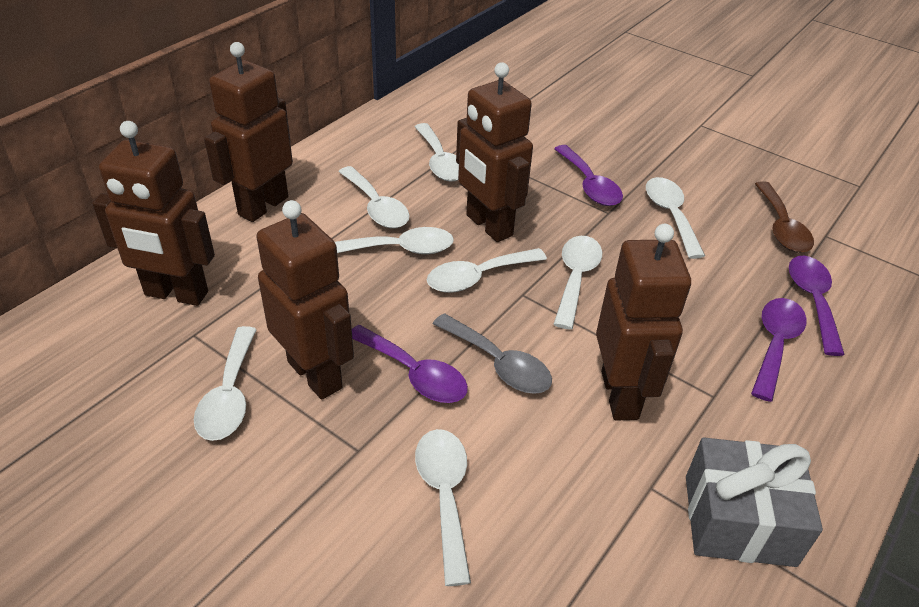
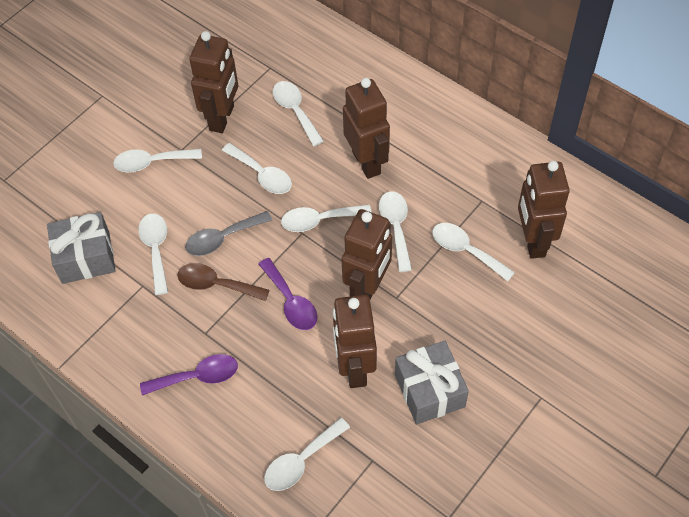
grey gift: 1 -> 2
purple spoon: 4 -> 2

